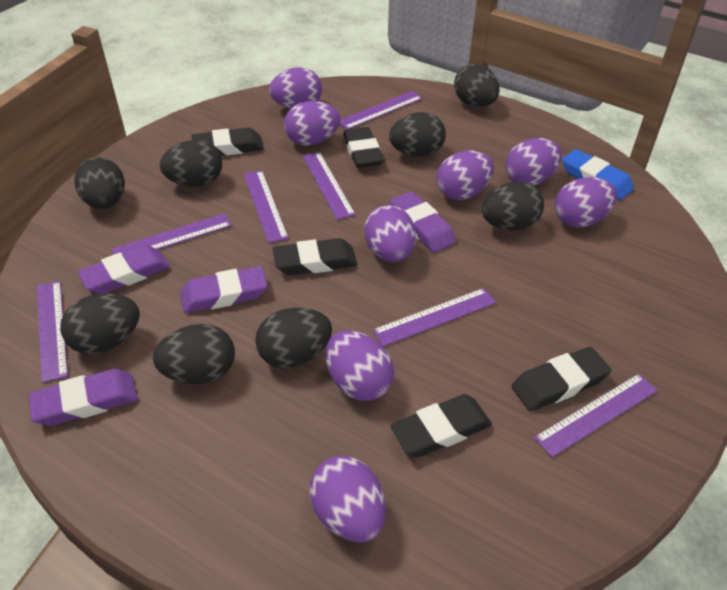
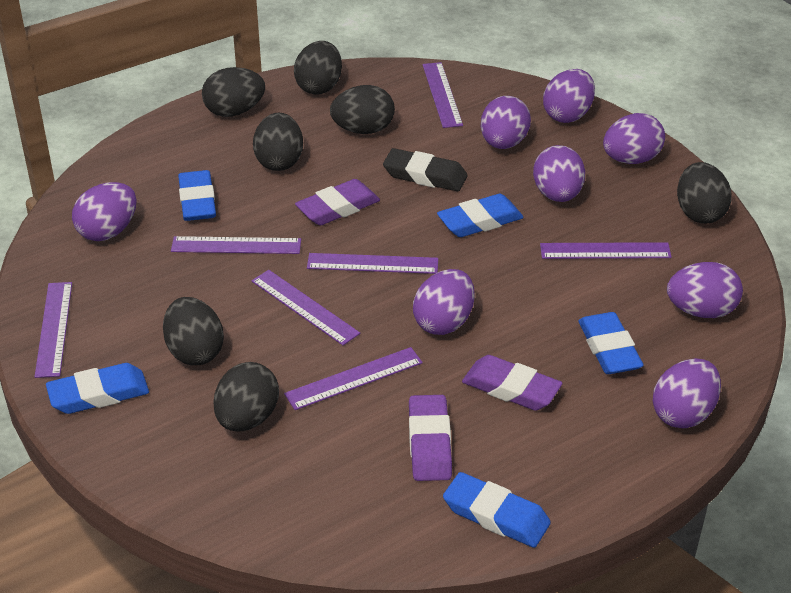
black egg: 8 -> 7
black eraser: 5 -> 1
blue eraser: 1 -> 5
purple eraser: 4 -> 3

